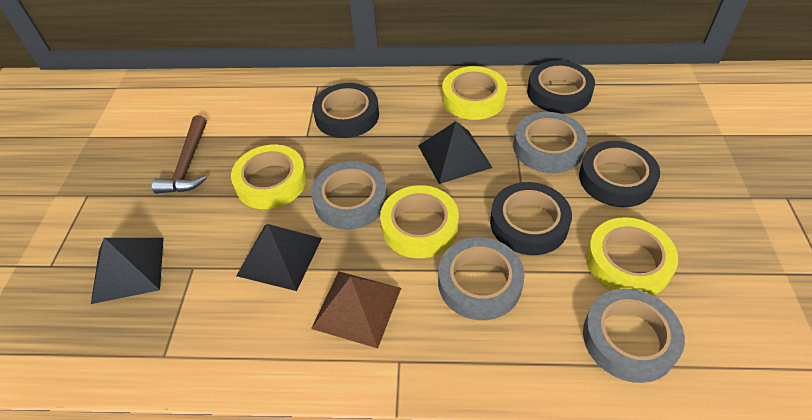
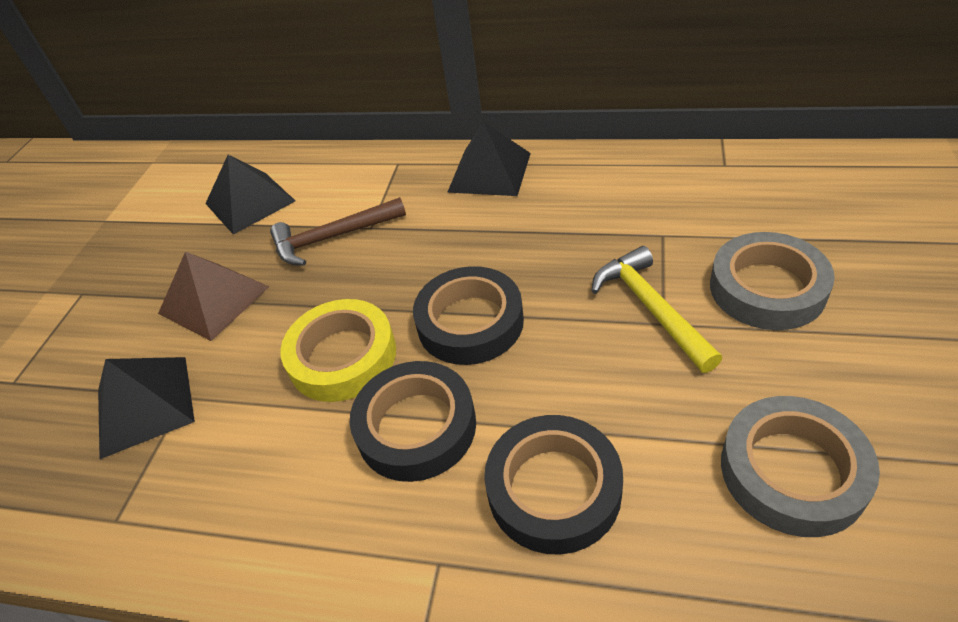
black tape: 4 -> 3
grey tape: 4 -> 2
yellow hammer: 0 -> 1
yellow tape: 4 -> 1

